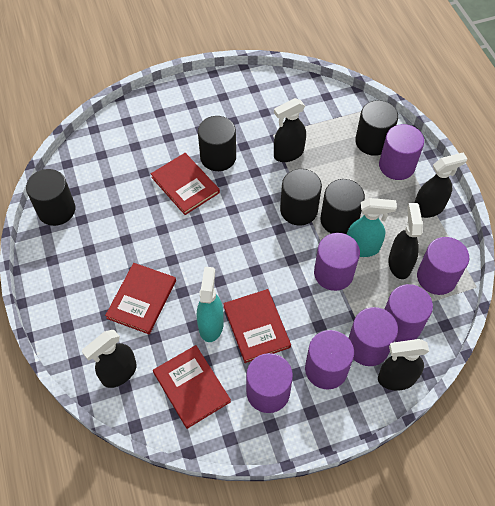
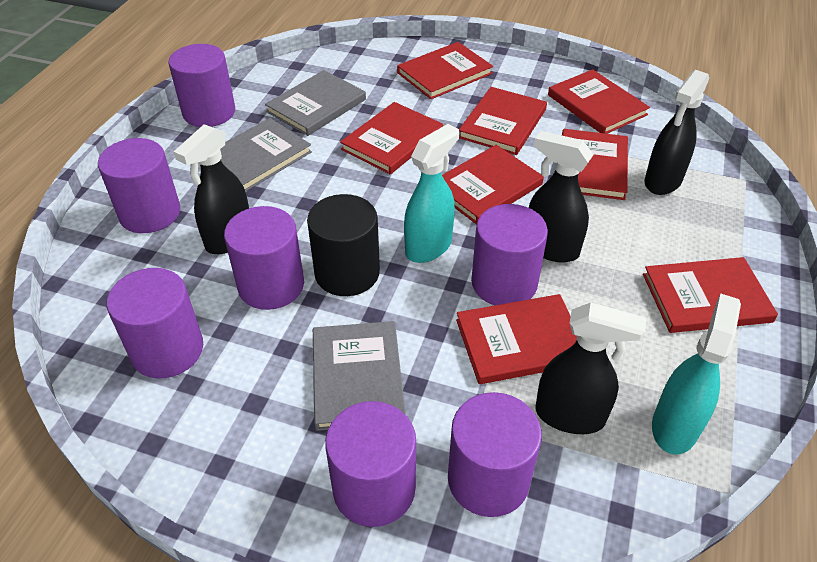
black cylinder: 5 -> 1
black spray bottle: 5 -> 4
grey book: 0 -> 3
red book: 4 -> 8

